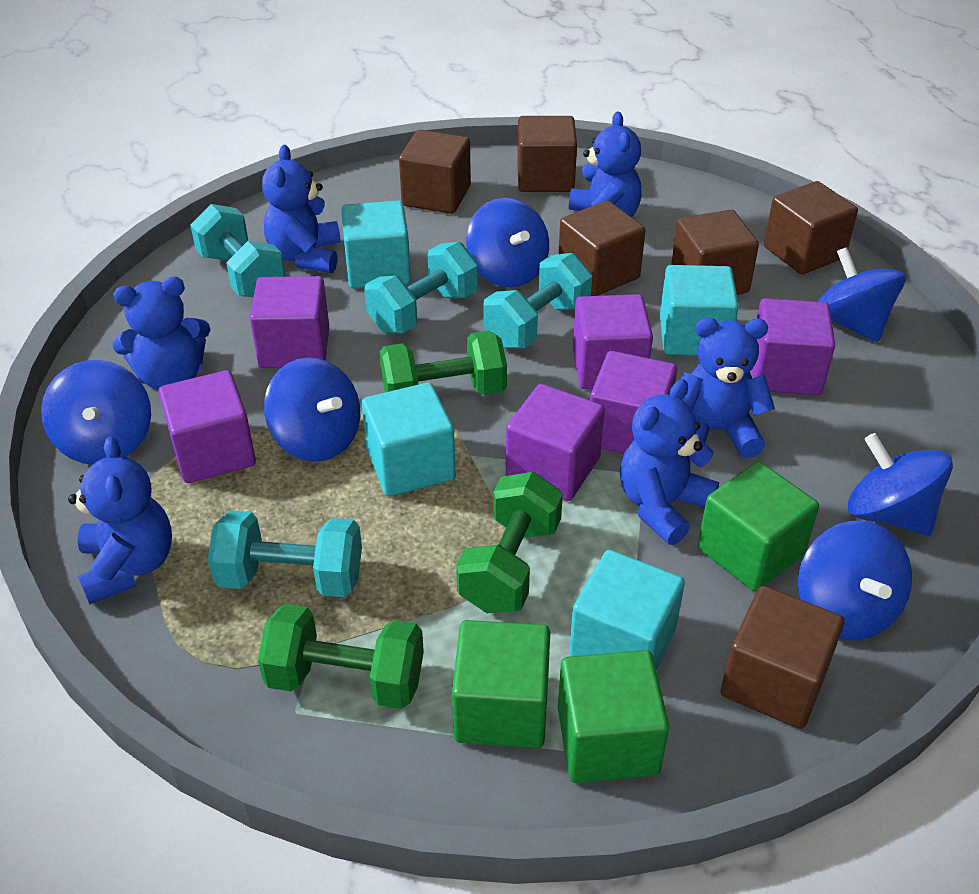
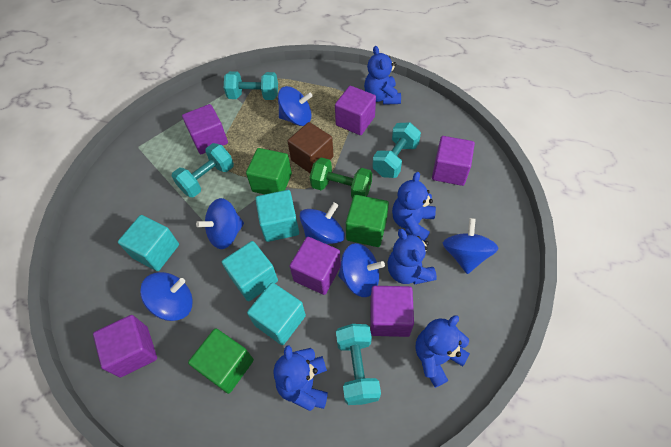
blue teddy bear: 6 -> 5
brown cube: 6 -> 1
green dumbbell: 3 -> 1

